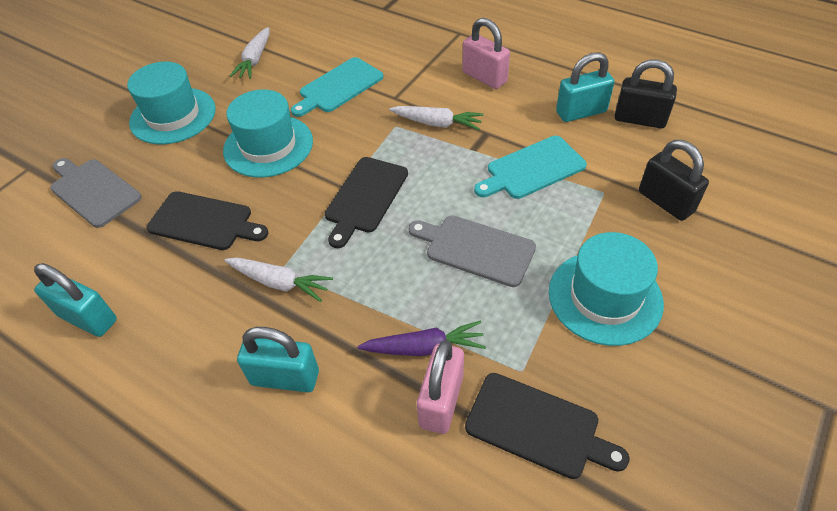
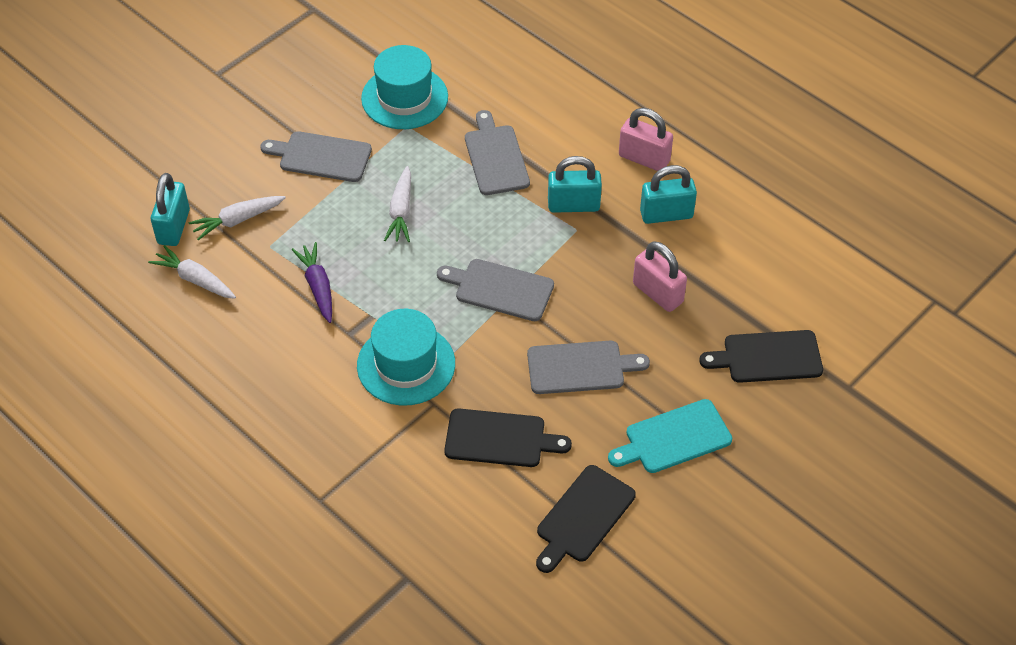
black padlock: 2 -> 0
grey cutting board: 2 -> 4
turquoise cutting board: 2 -> 1
turquoise hat: 3 -> 2

